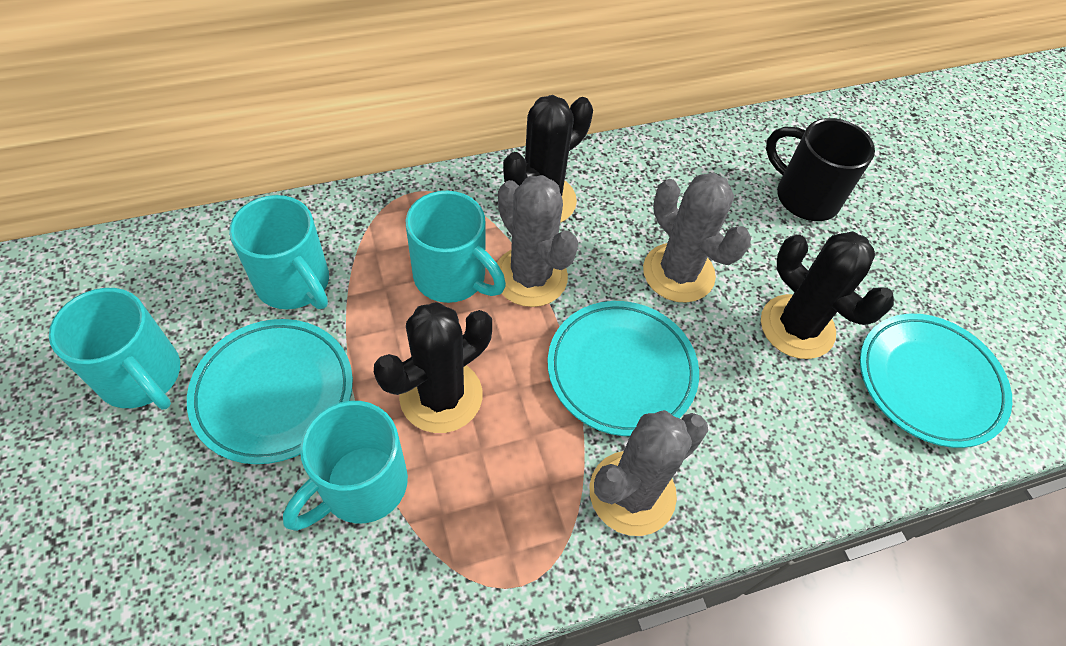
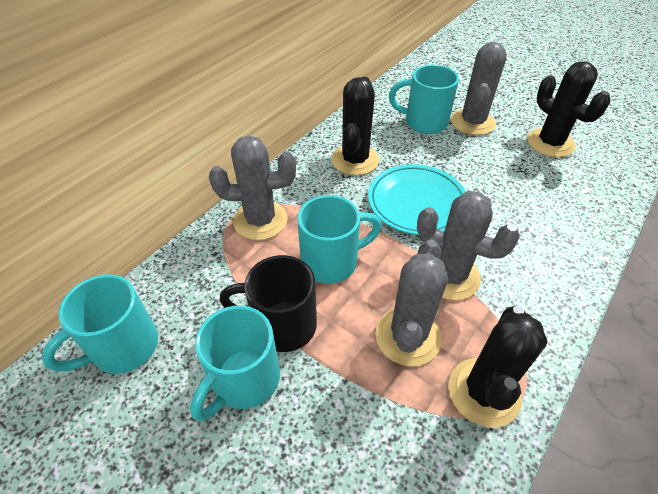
grey cactus: 3 -> 4
turquoise plate: 3 -> 1

